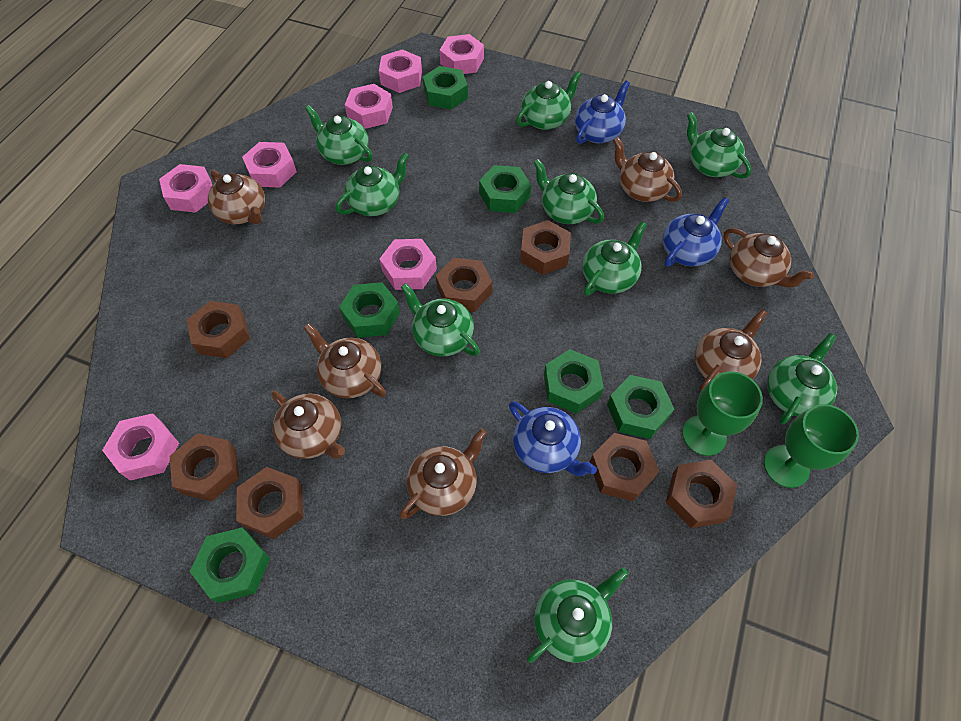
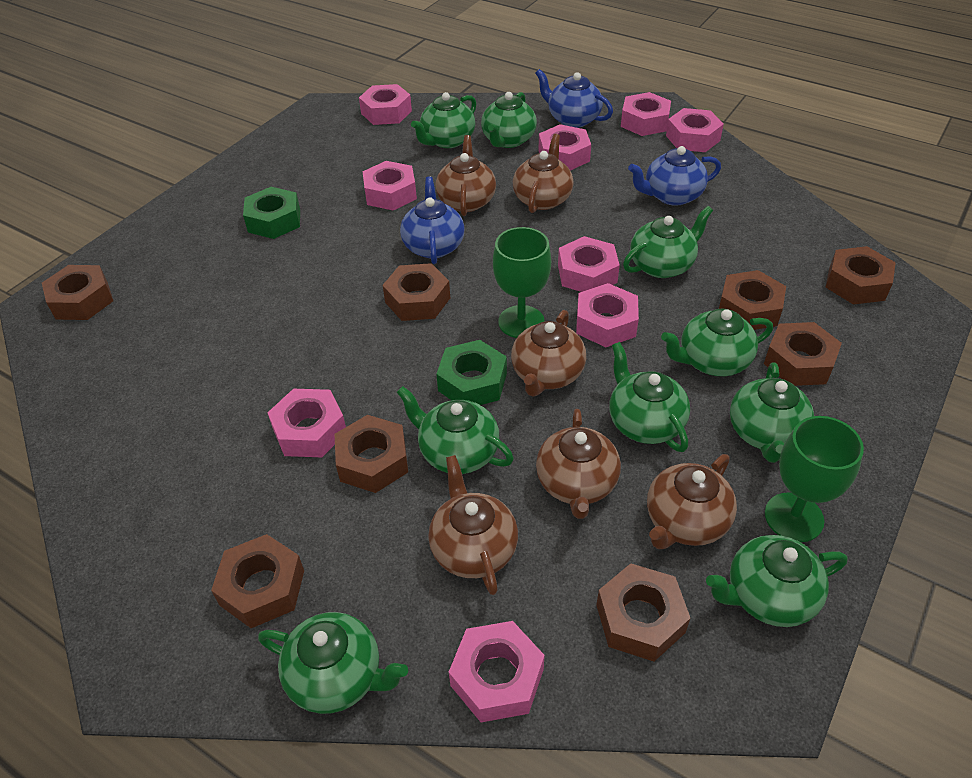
brown nut: 7 -> 8
brown teapot: 7 -> 6
green nut: 6 -> 2
pink nut: 7 -> 9

